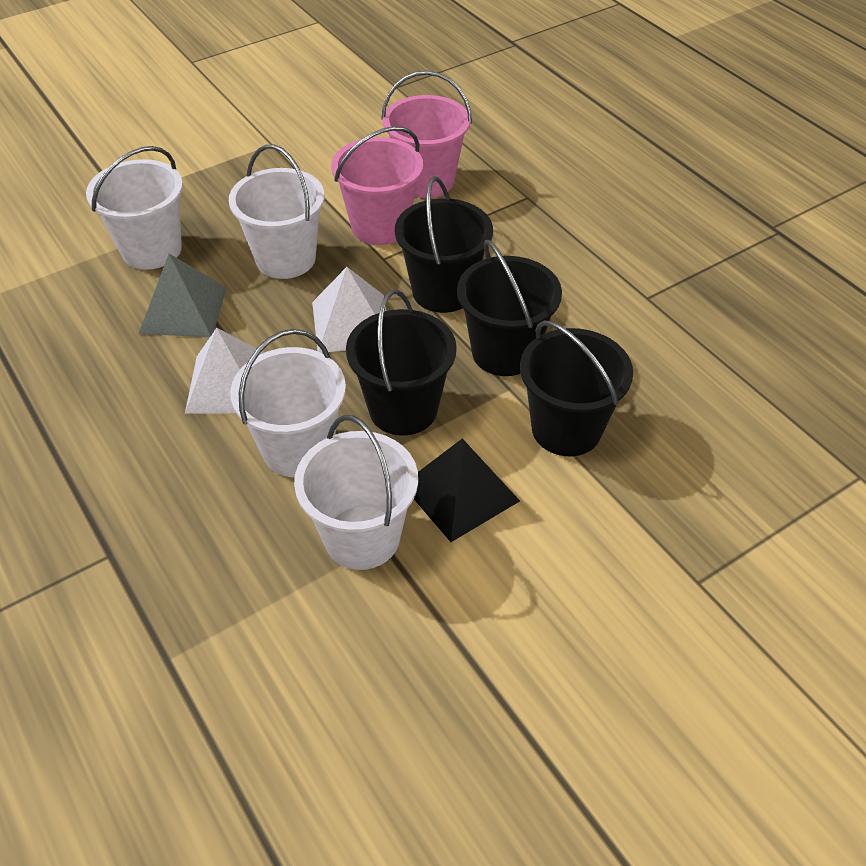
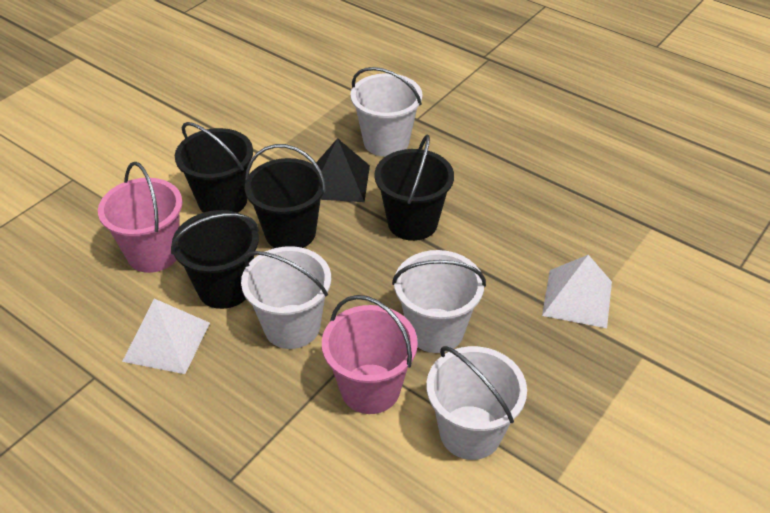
grey pyramid: 1 -> 0

